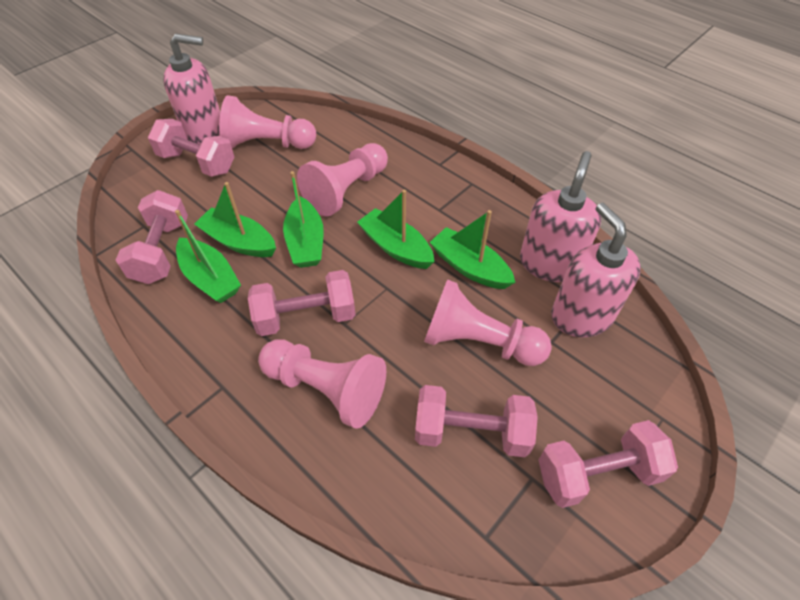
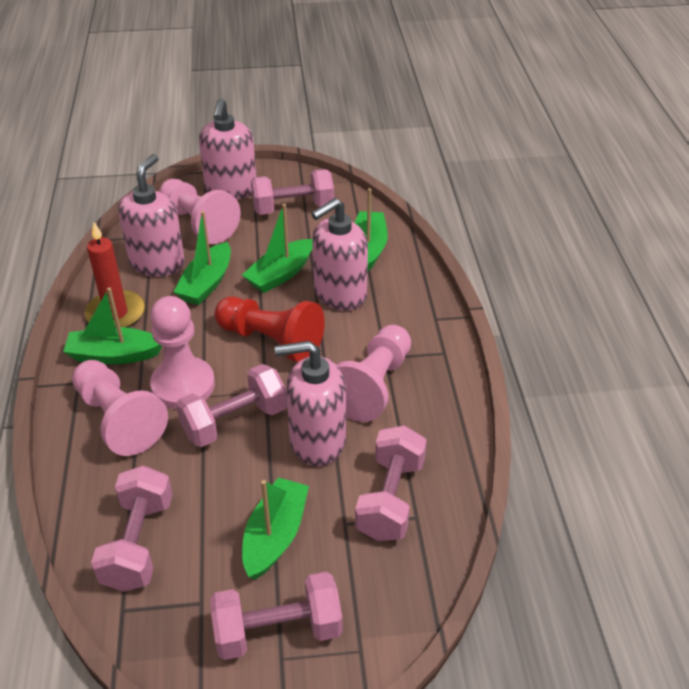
pink soap dispenser: 3 -> 4
red candle: 0 -> 1
red pawn: 0 -> 1

